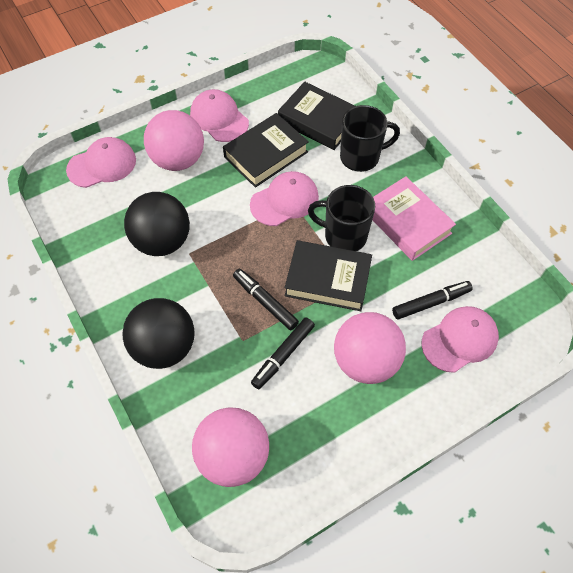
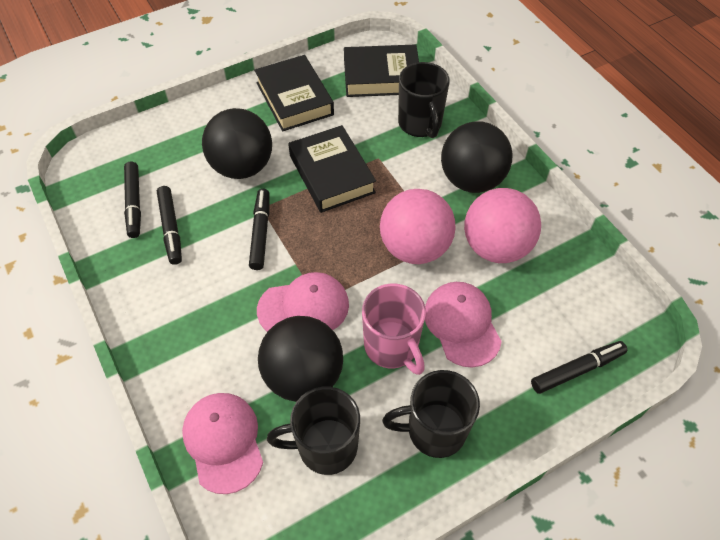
black ball: 2 -> 3
black marker: 3 -> 4
black mug: 2 -> 3
pink ball: 3 -> 2
pink book: 1 -> 0
pink cap: 4 -> 3
pink mug: 0 -> 1

